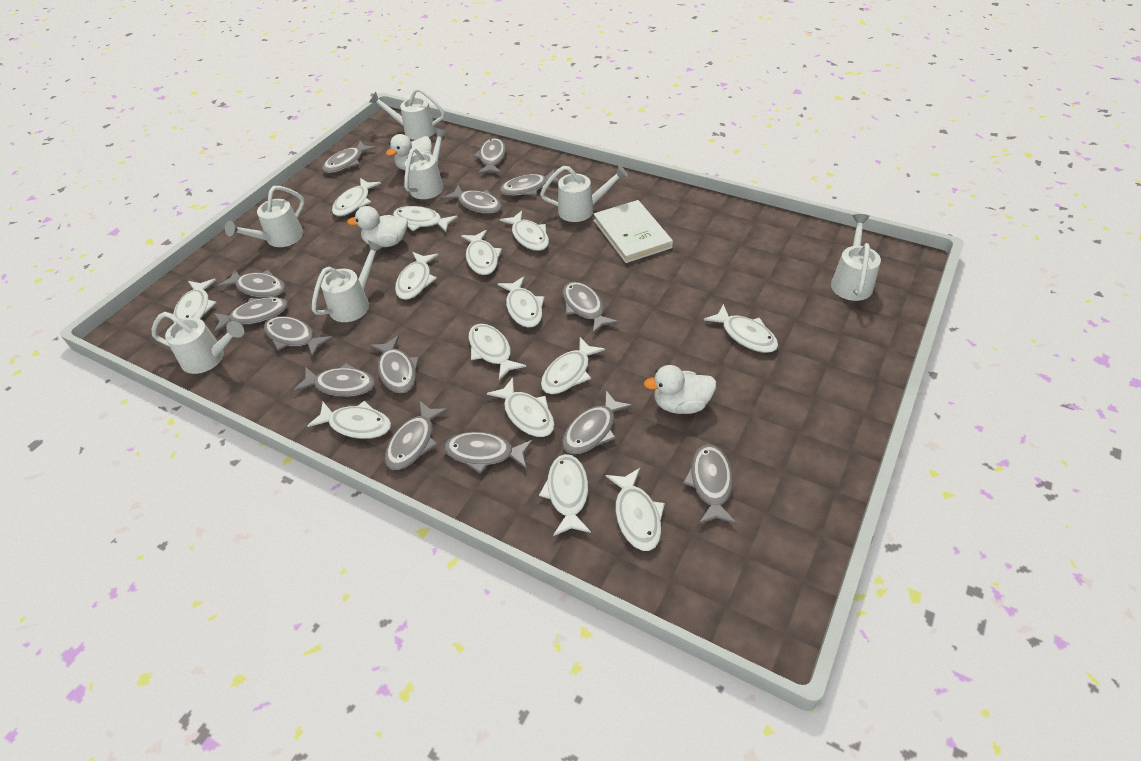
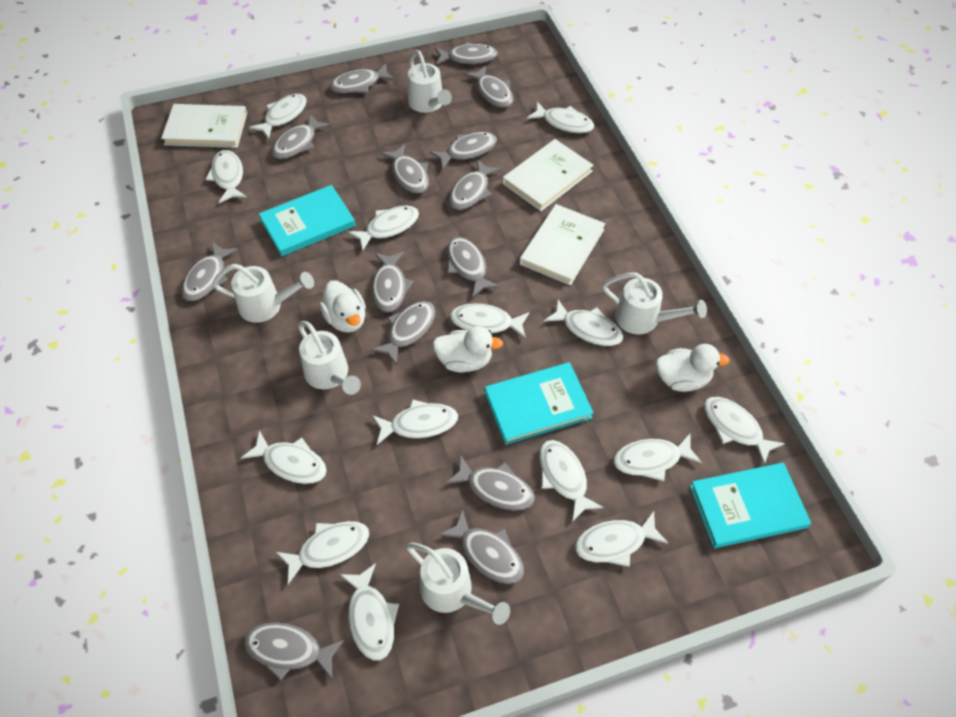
turquoise book: 0 -> 3
white book: 1 -> 3
white watering can: 7 -> 5

